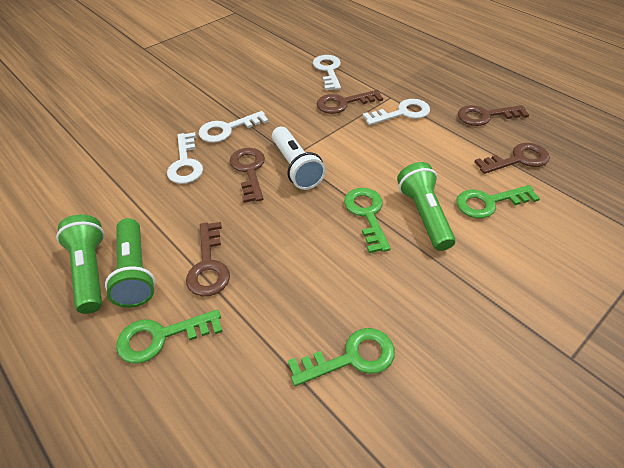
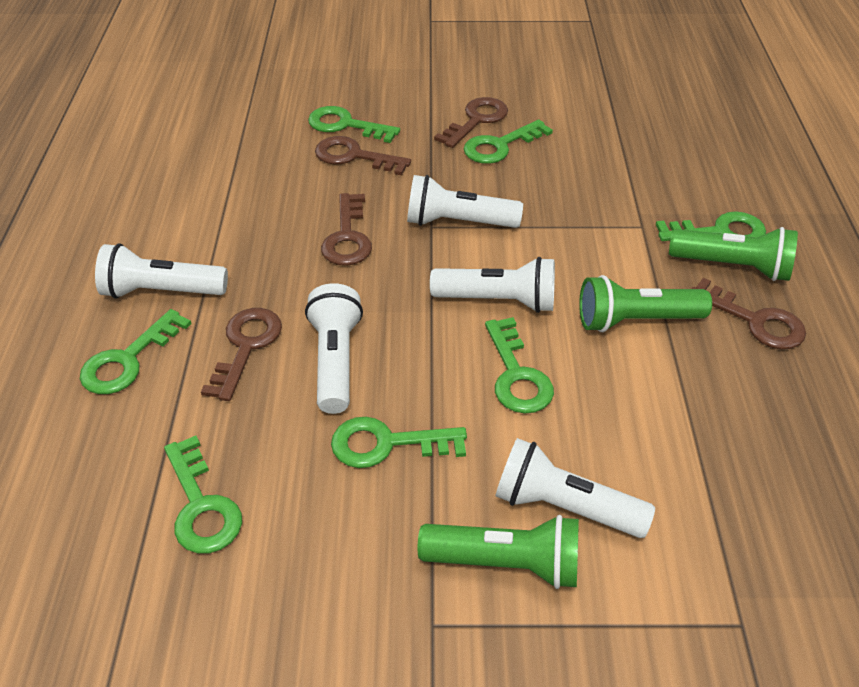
green key: 4 -> 7
white flashlight: 1 -> 5
white key: 4 -> 0

